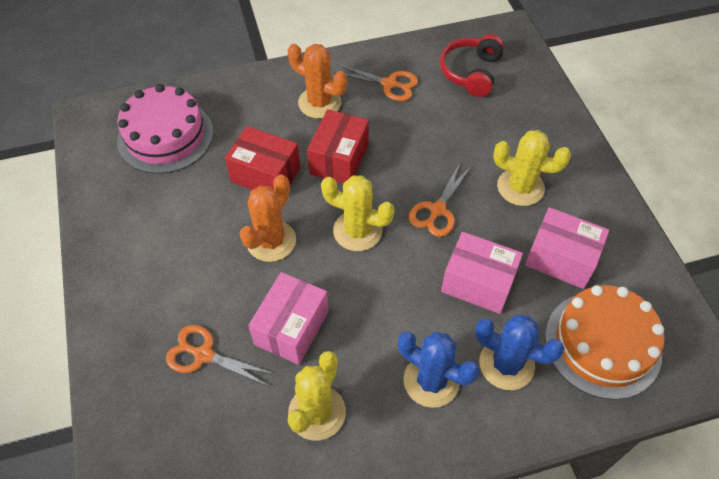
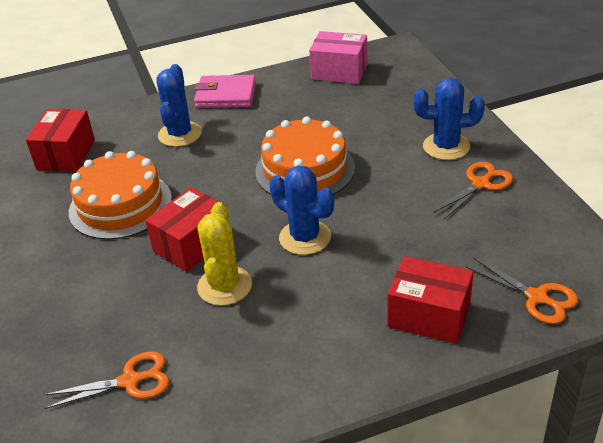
blue cactus: 2 -> 3
orange cactus: 2 -> 0
orange cake: 1 -> 2
pink box: 3 -> 1
pink cake: 1 -> 0
pink wallet: 0 -> 1
red box: 2 -> 3
red headphones: 1 -> 0
yellow cactus: 3 -> 1

